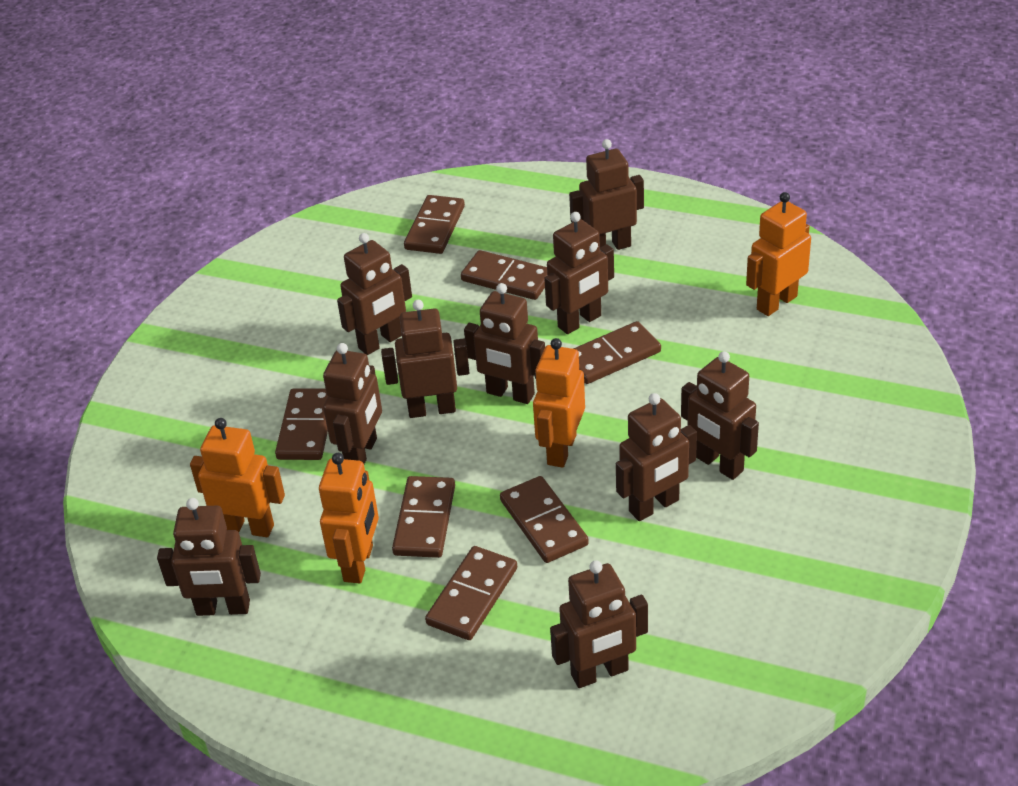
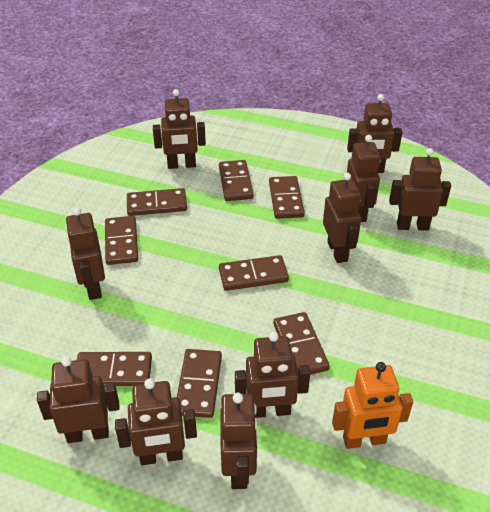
brown domino: 7 -> 8
orange robot: 4 -> 1

